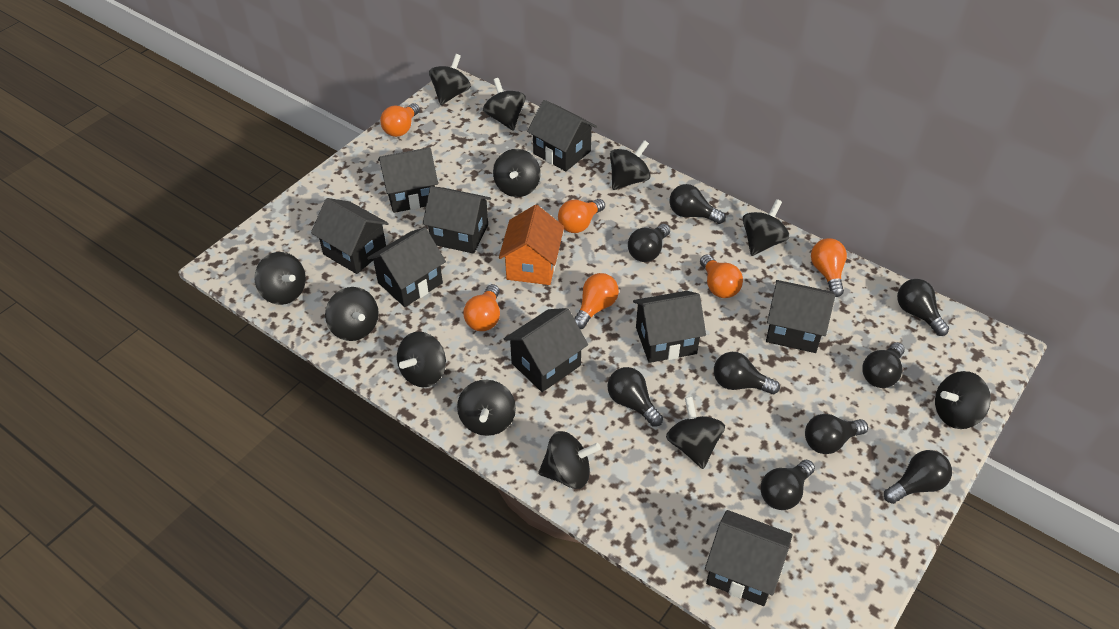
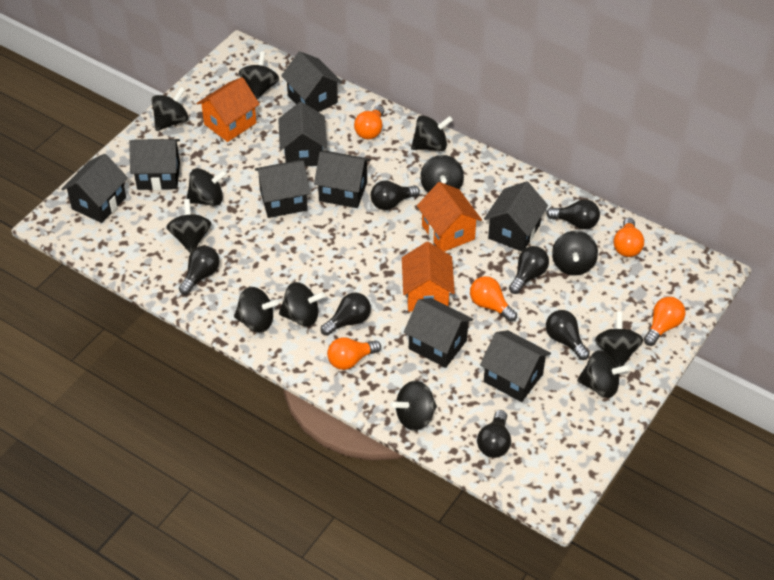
black light bulb: 9 -> 7
orange house: 1 -> 3
orange light bulb: 6 -> 5

